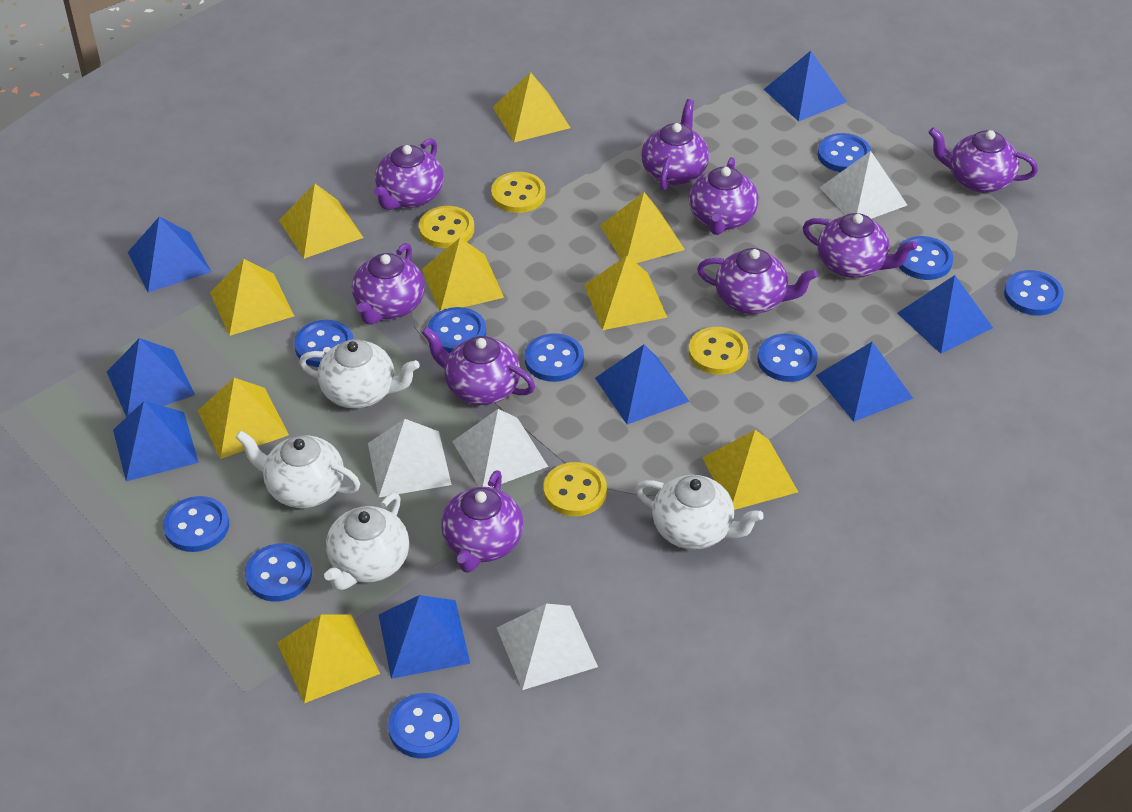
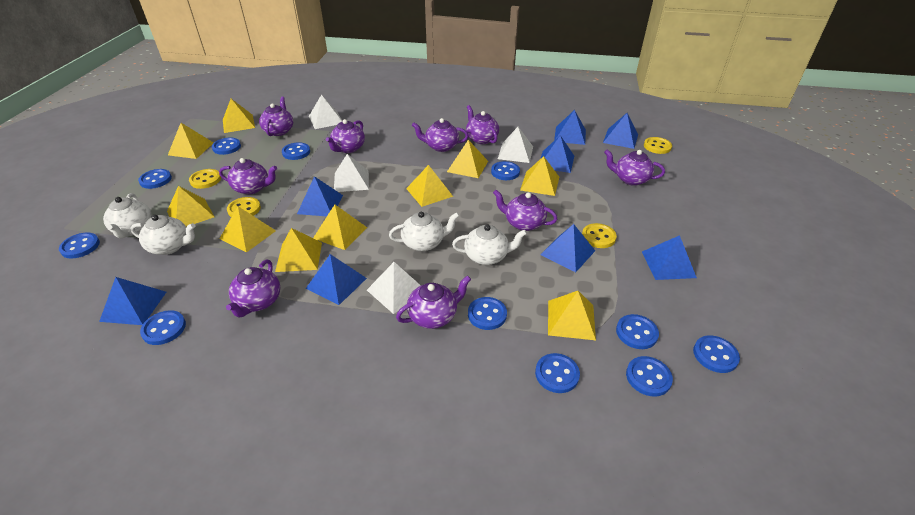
blue button: 10 -> 11
yellow pyramid: 9 -> 10

